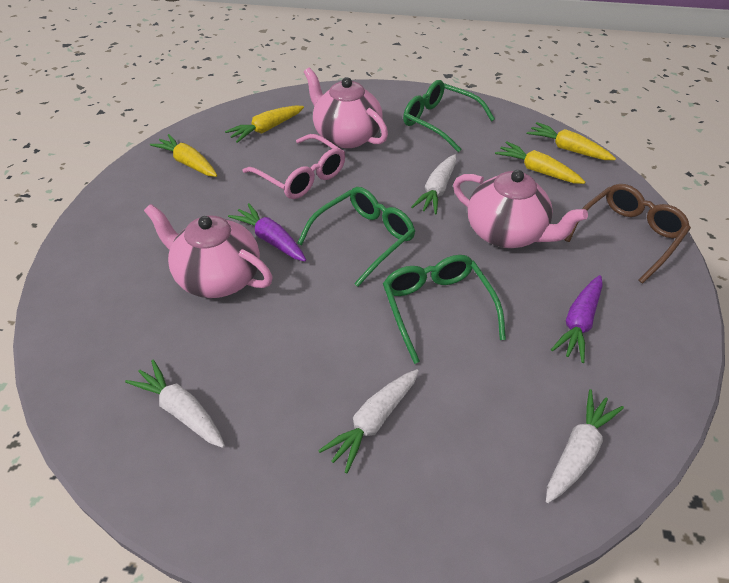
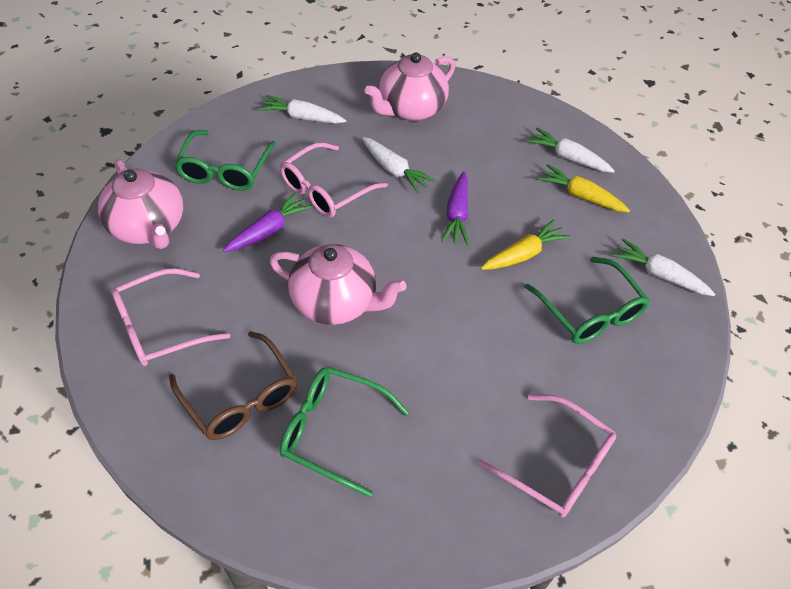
pink glasses: 1 -> 3
yellow carrot: 4 -> 2

